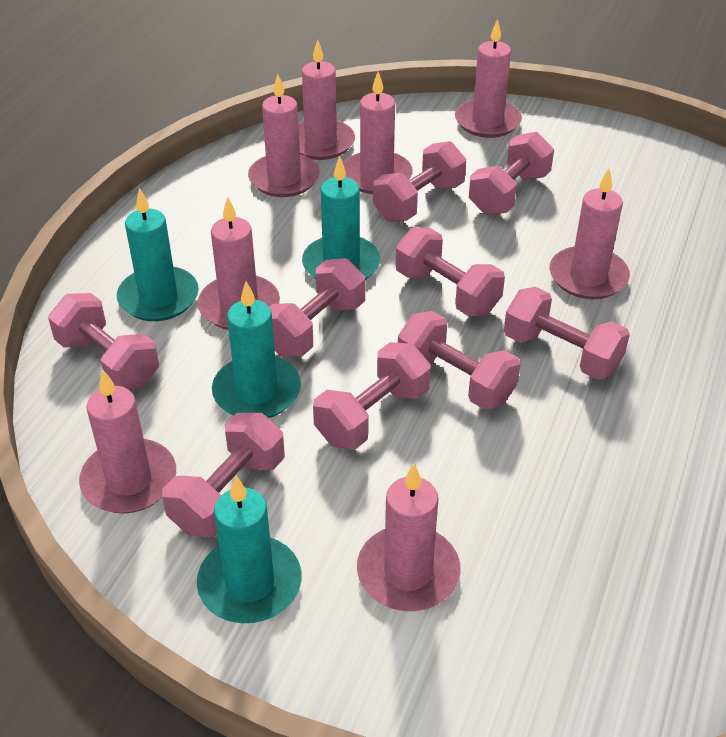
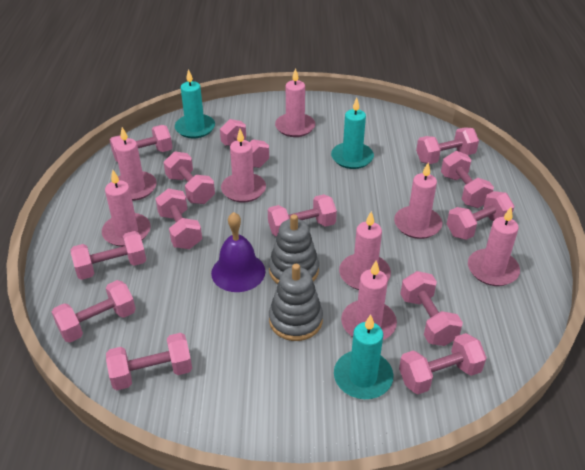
grey stacking toy: 0 -> 2
pink dumbbell: 9 -> 13
purple bell: 0 -> 1
turquoise candle: 4 -> 3

